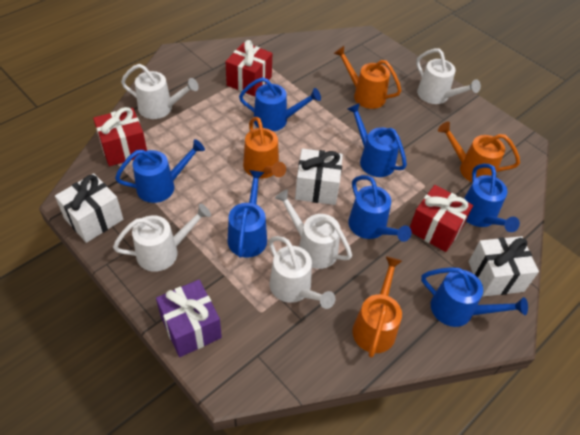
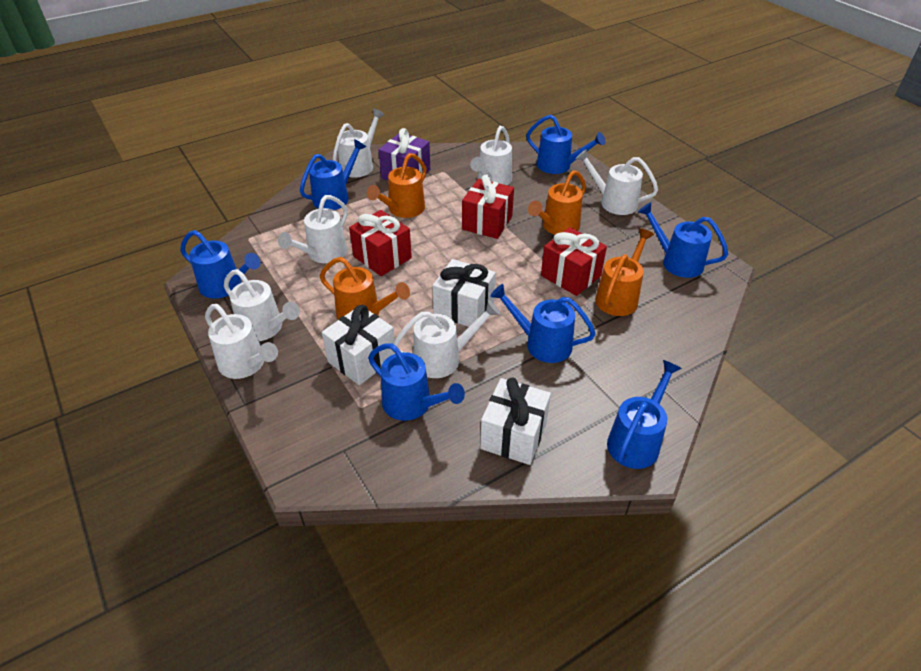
white watering can: 5 -> 7

